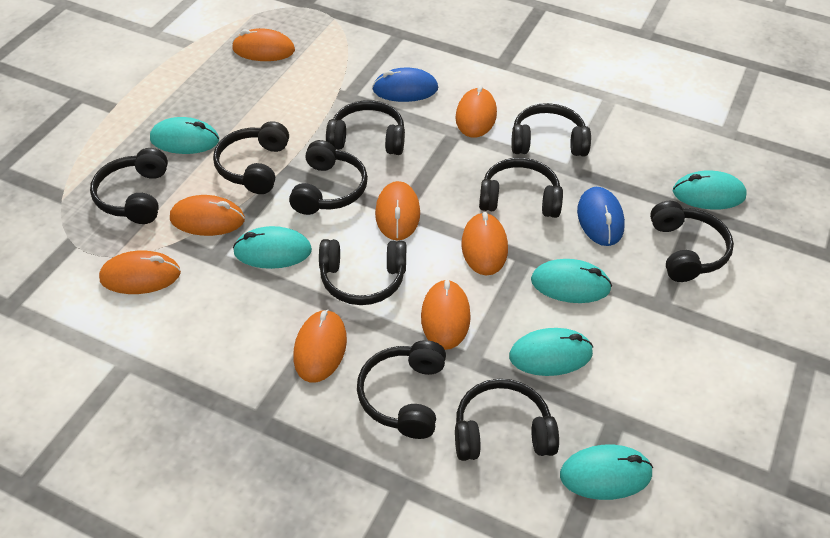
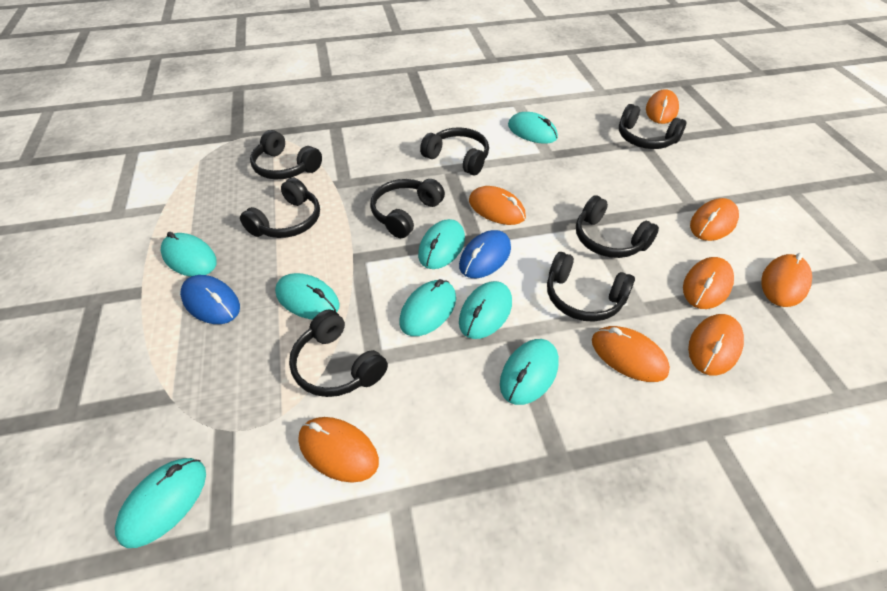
black headphones: 10 -> 8
turquoise mouse: 6 -> 8

